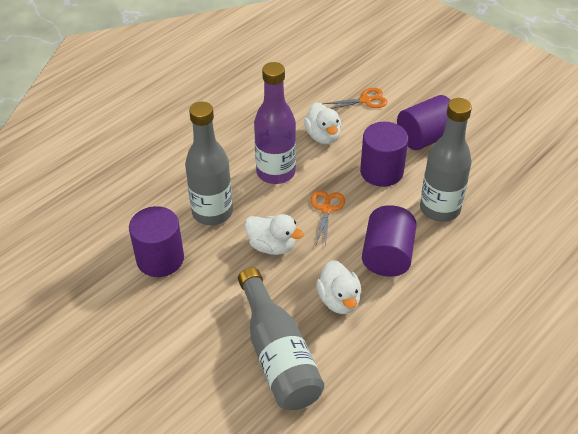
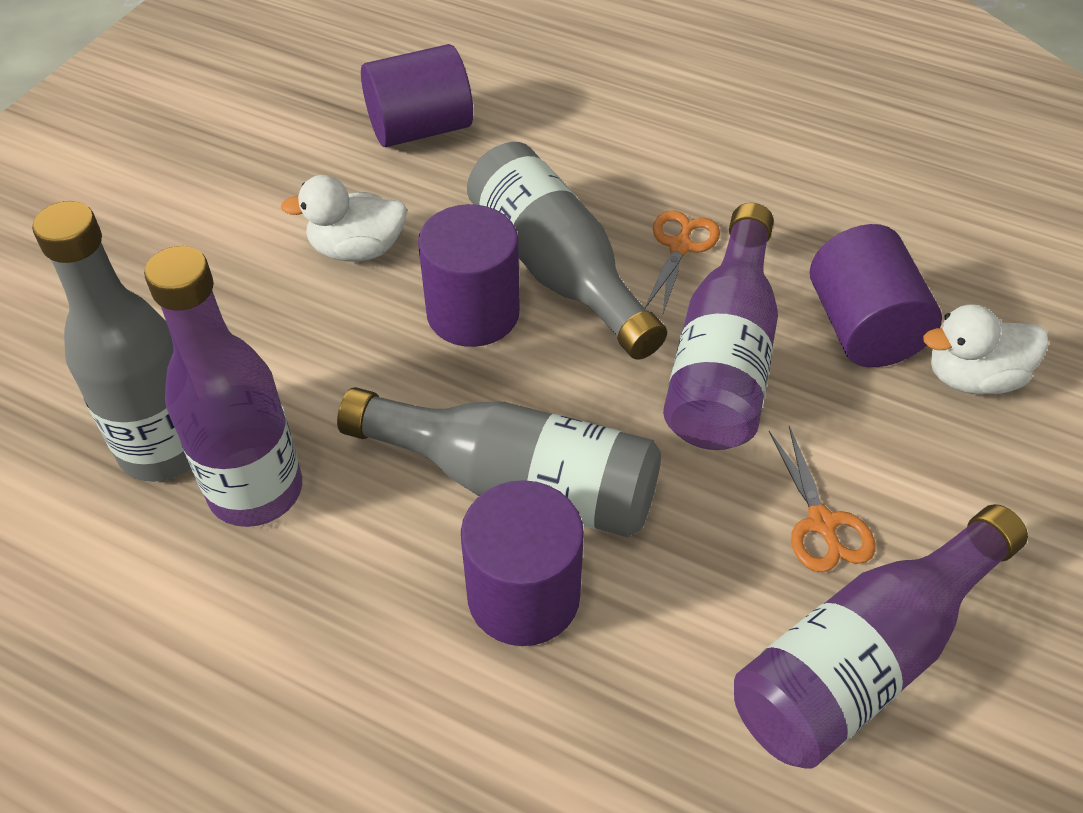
purple bottle: 1 -> 3
white duck: 3 -> 2

